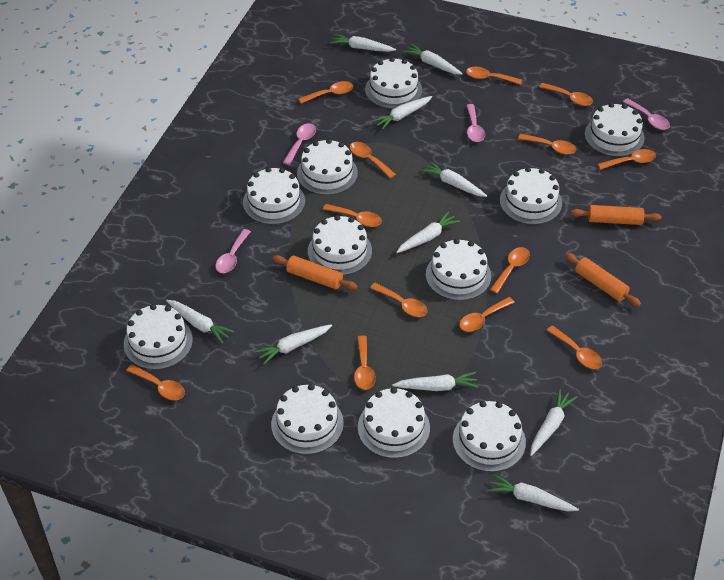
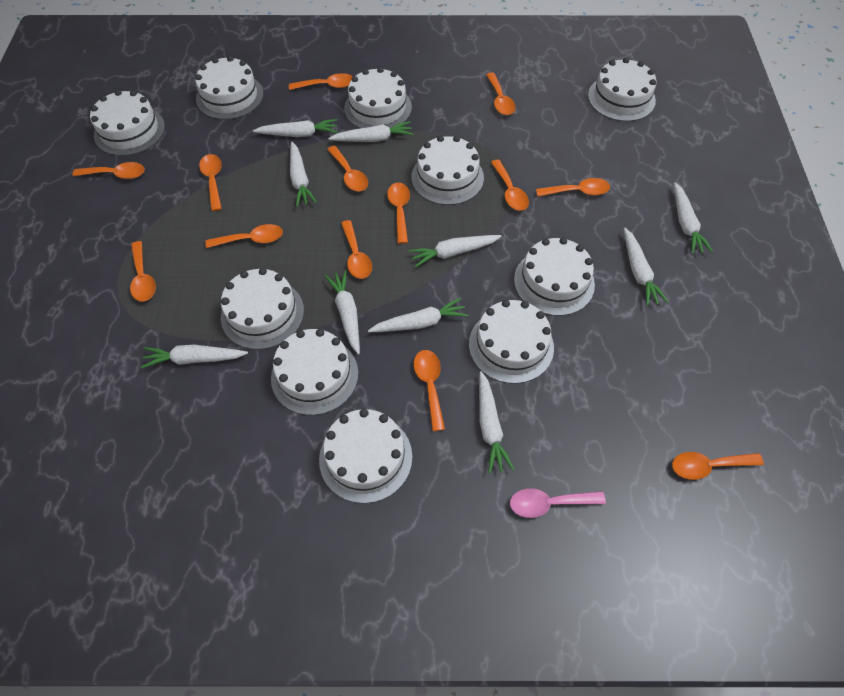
orange rolling pin: 3 -> 0
pink spoon: 4 -> 1
white cake: 11 -> 10

